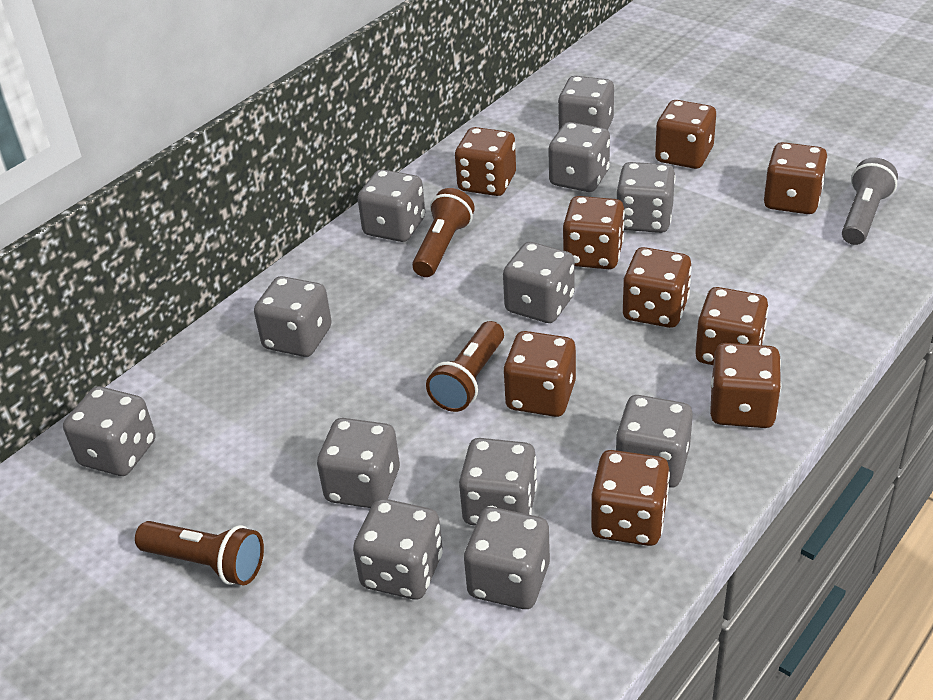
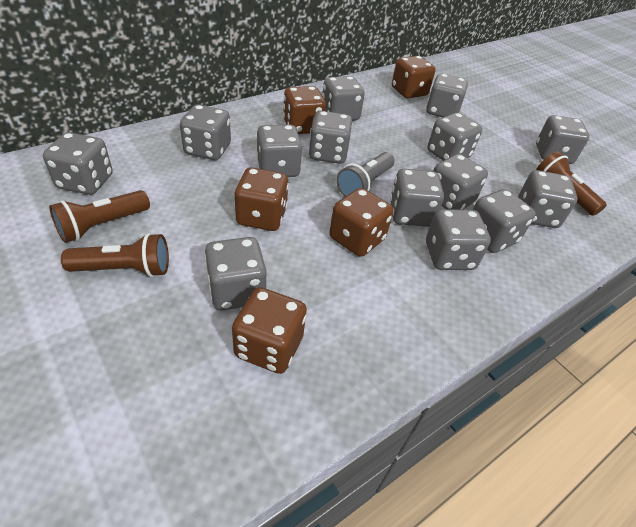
brown dice: 9 -> 5
grey dice: 12 -> 14

